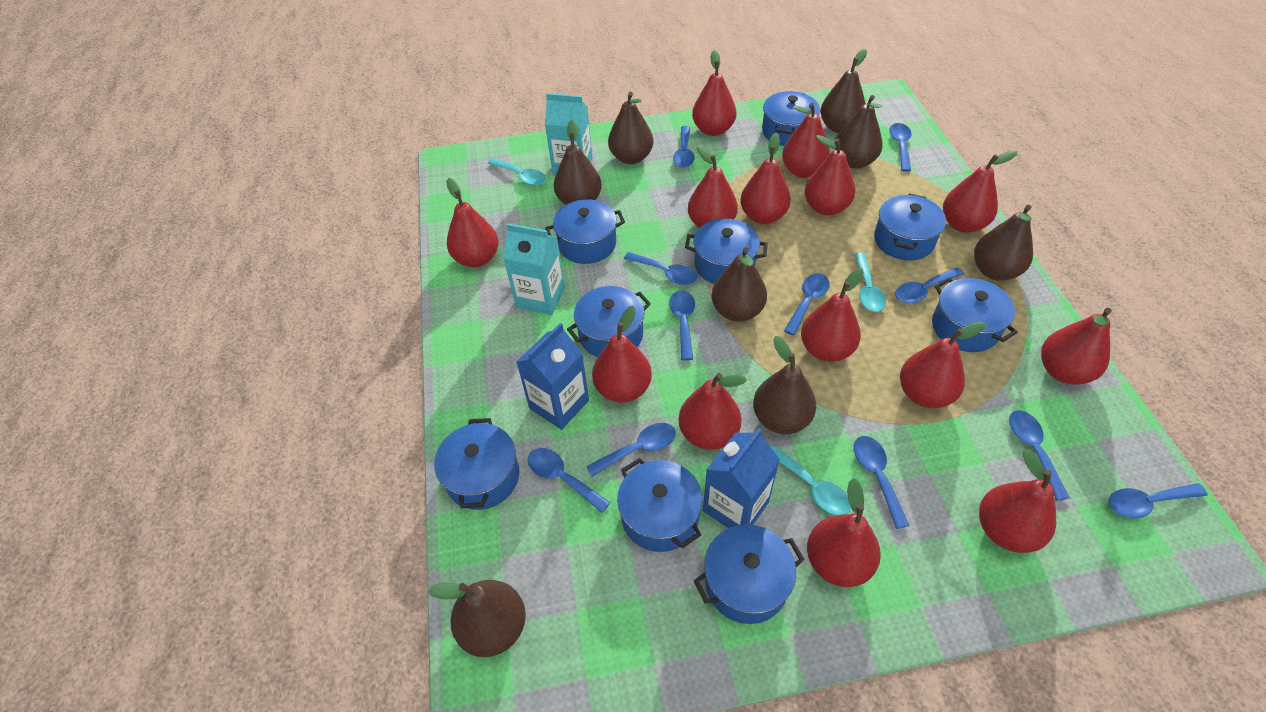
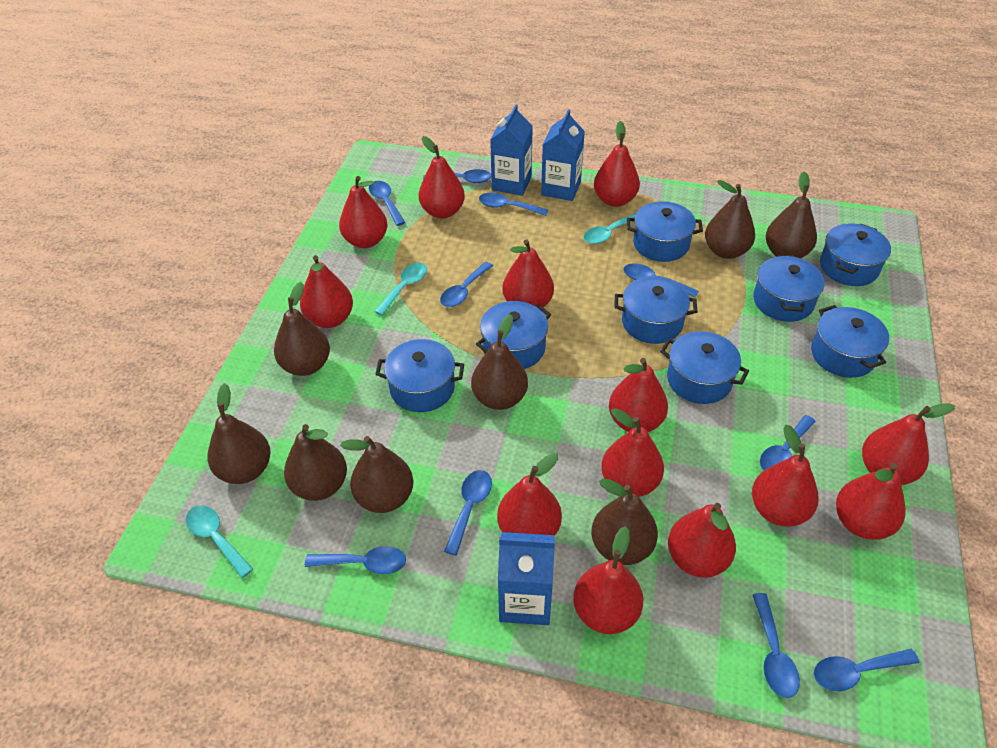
blue carton: 2 -> 3
blue pot: 9 -> 8
blue spoon: 11 -> 10
red pear: 14 -> 13
turquoise carton: 2 -> 0

